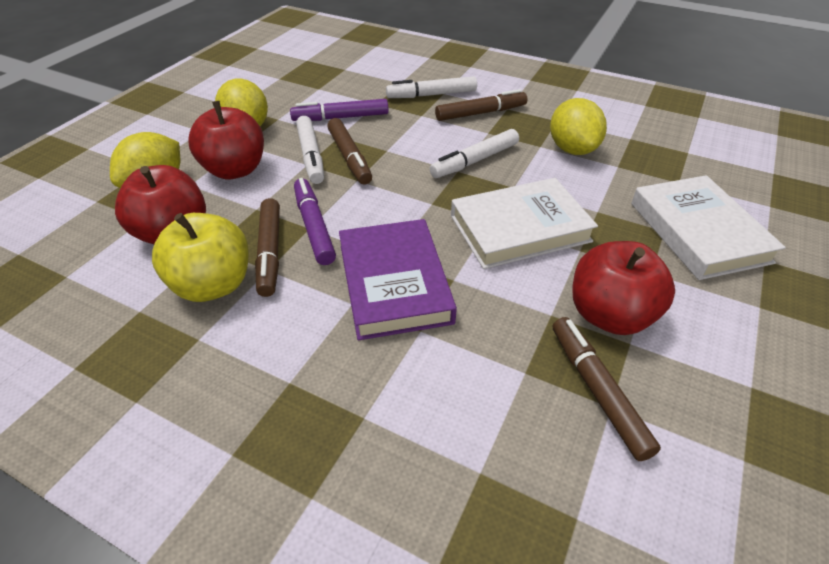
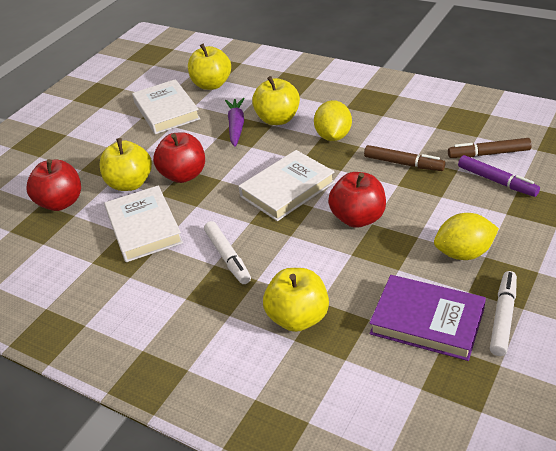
brown marker: 4 -> 2
purple carrot: 0 -> 1
purple marker: 2 -> 1
white book: 2 -> 3
white marker: 3 -> 2
yellow apple: 1 -> 4
yellow lemon: 3 -> 2

